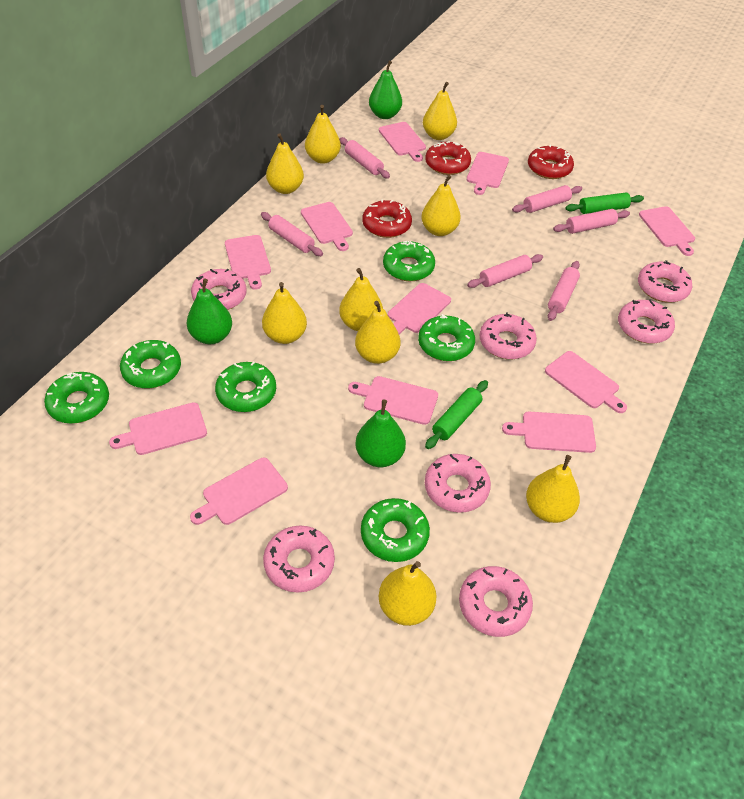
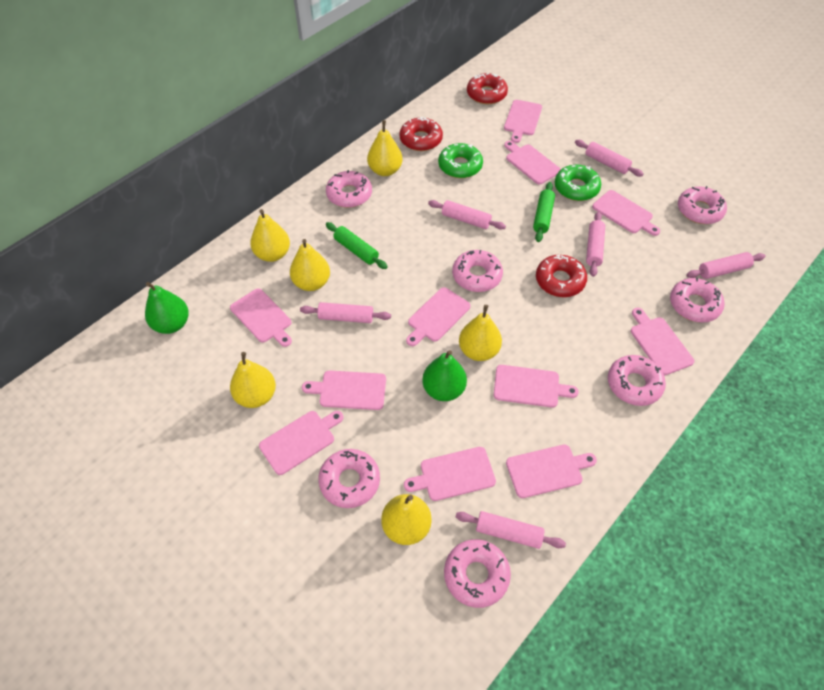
green donut: 6 -> 2
green pear: 3 -> 2
yellow pear: 9 -> 6

